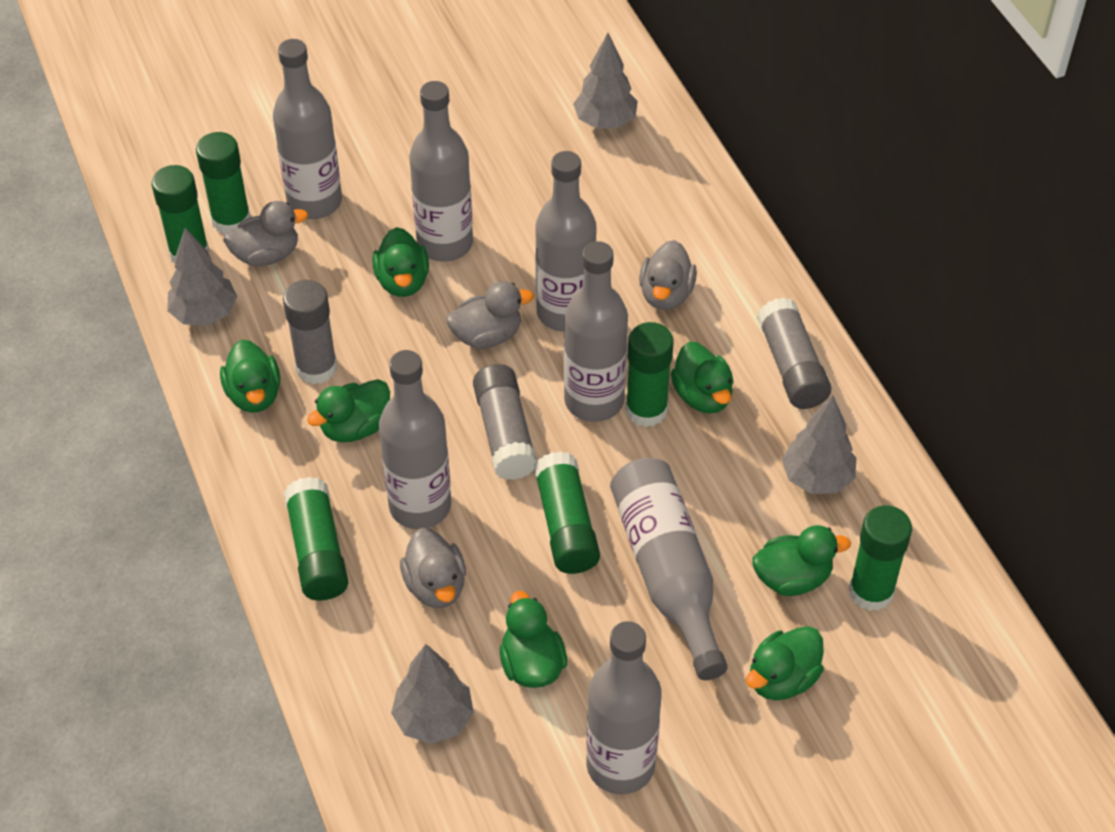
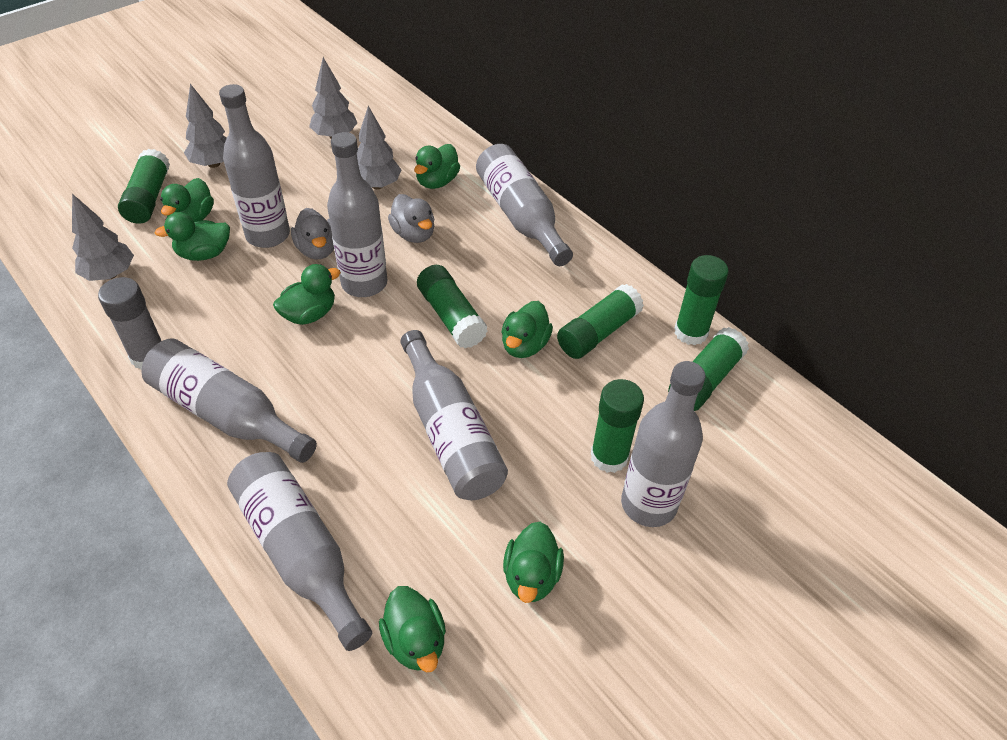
grey duck: 4 -> 2
grey glue stick: 3 -> 1

